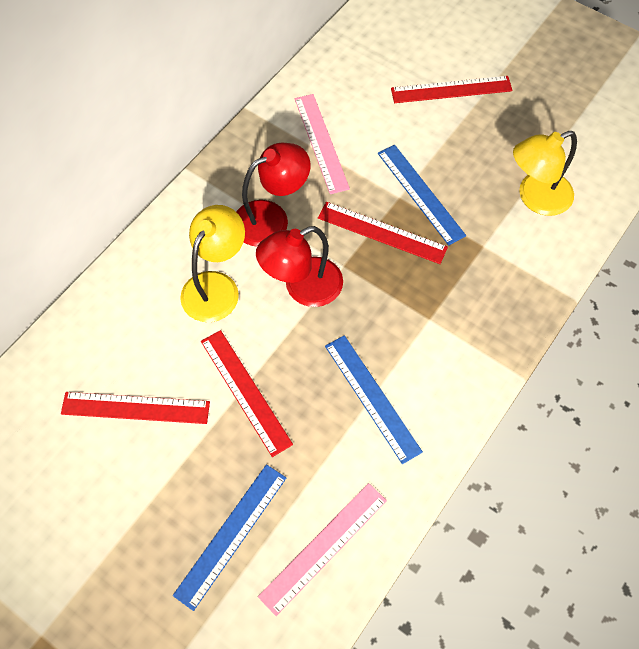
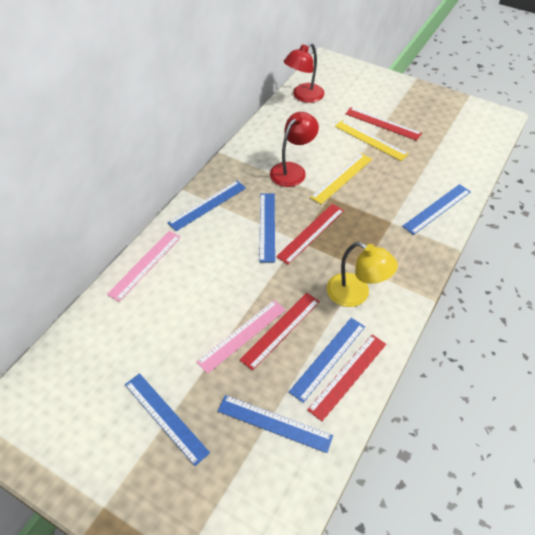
blue ruler: 3 -> 6
yellow lamp: 2 -> 1
yellow ruler: 0 -> 2

